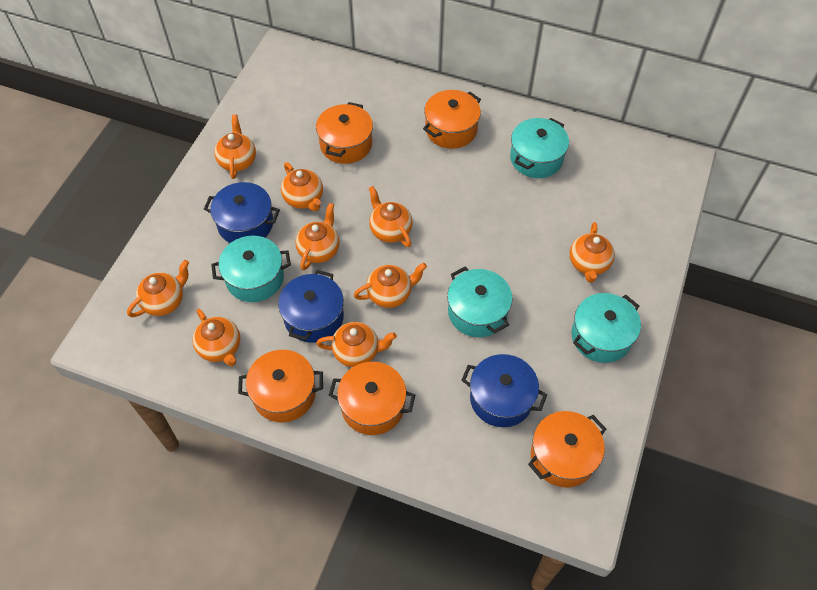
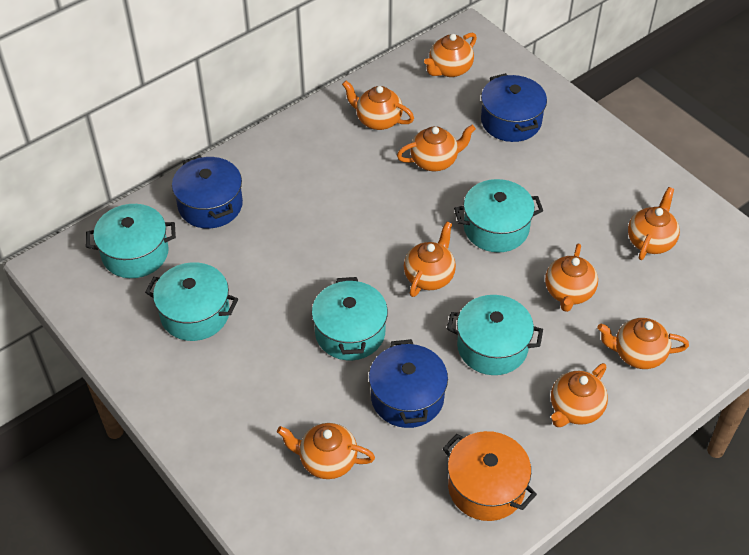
orange pot: 5 -> 1
turquoise pot: 4 -> 5

